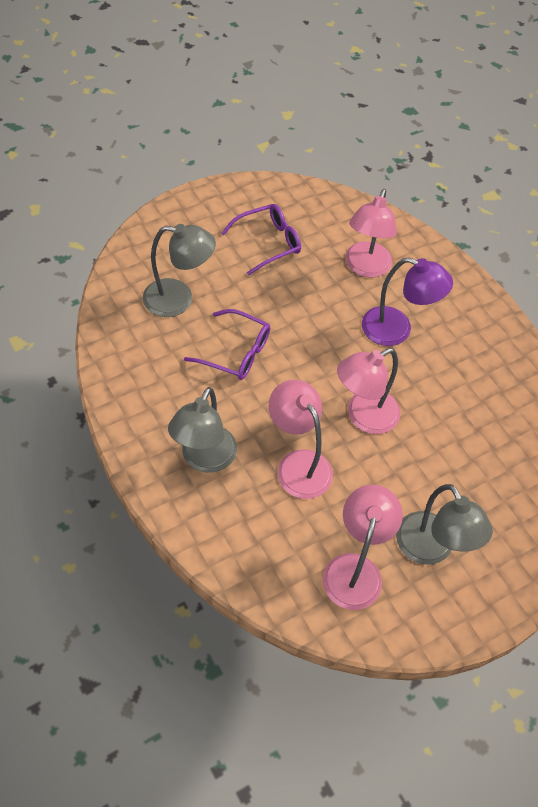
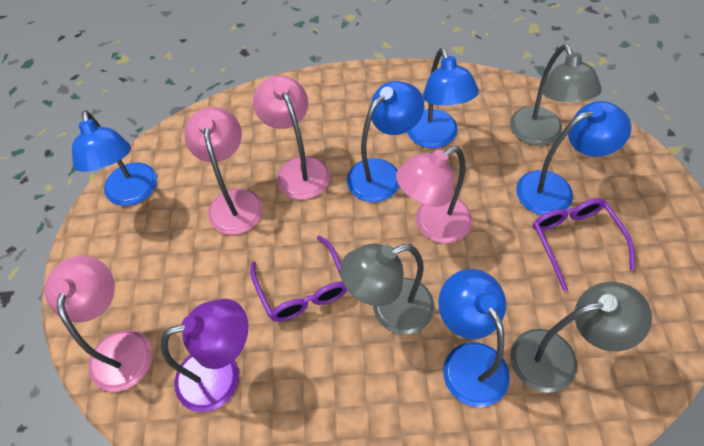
blue lamp: 0 -> 5

